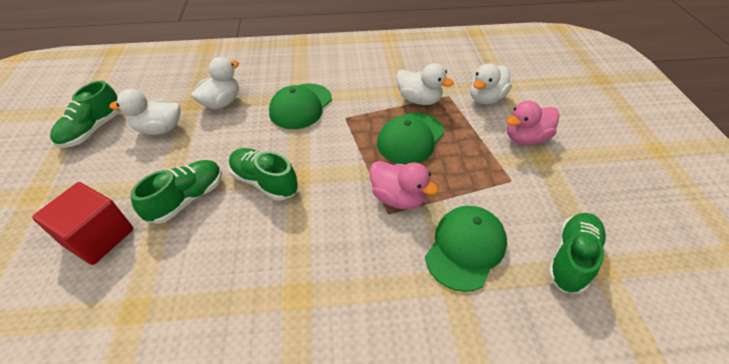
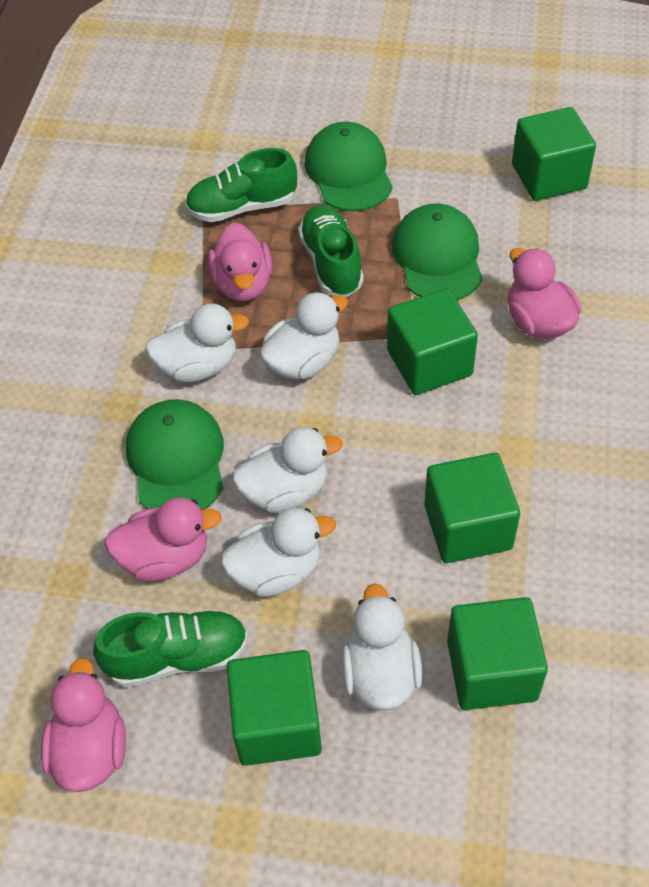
green cube: 0 -> 5
green shoe: 4 -> 3
pink duck: 2 -> 4
red cube: 1 -> 0
white duck: 4 -> 5

